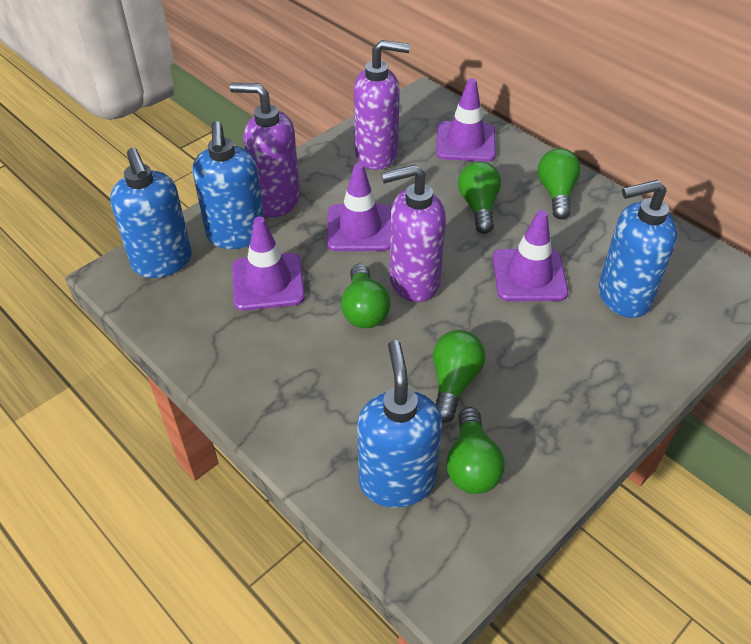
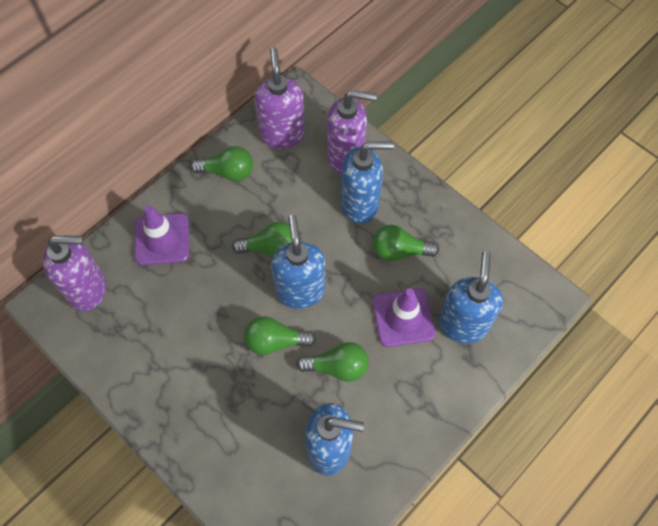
purple traffic cone: 4 -> 2

